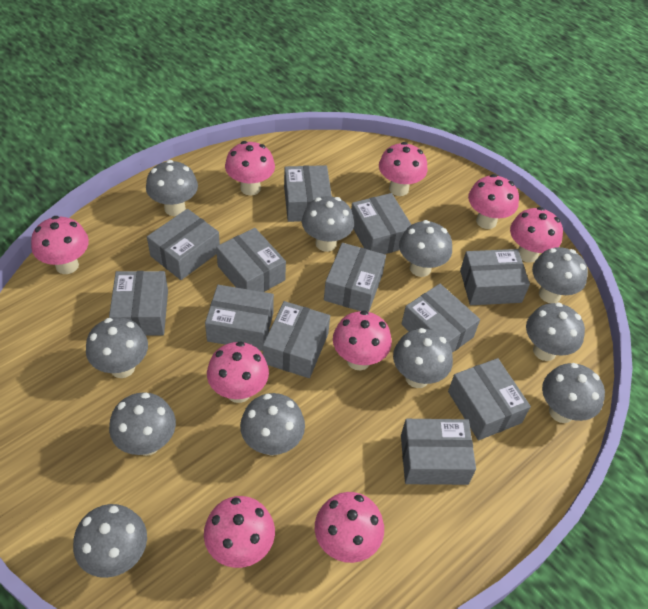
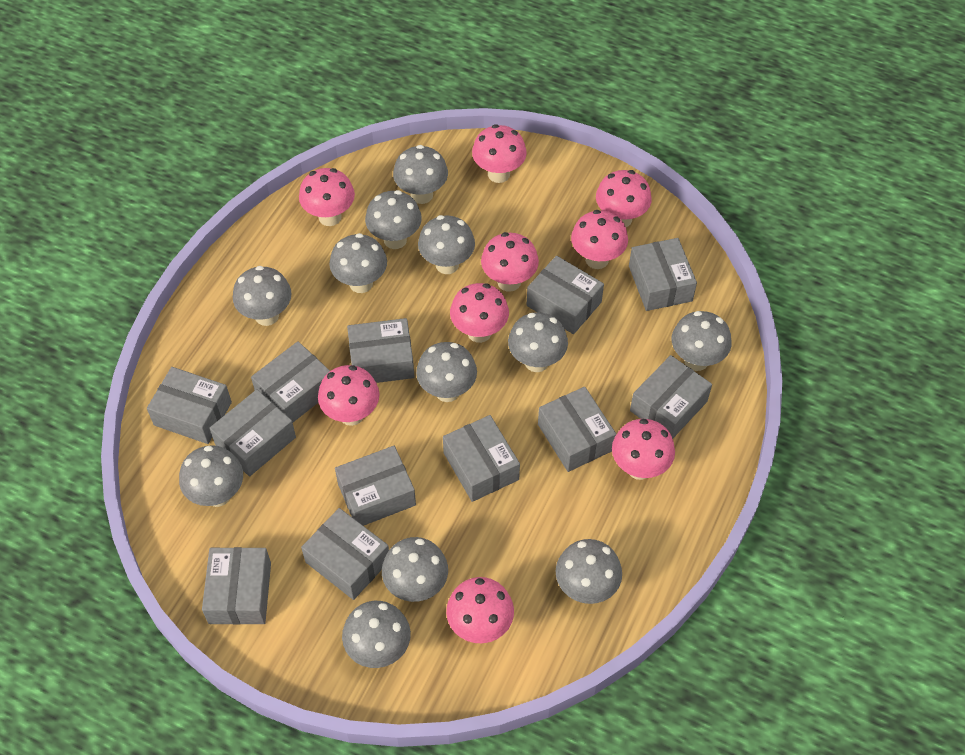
grey mushroom: 11 -> 12

